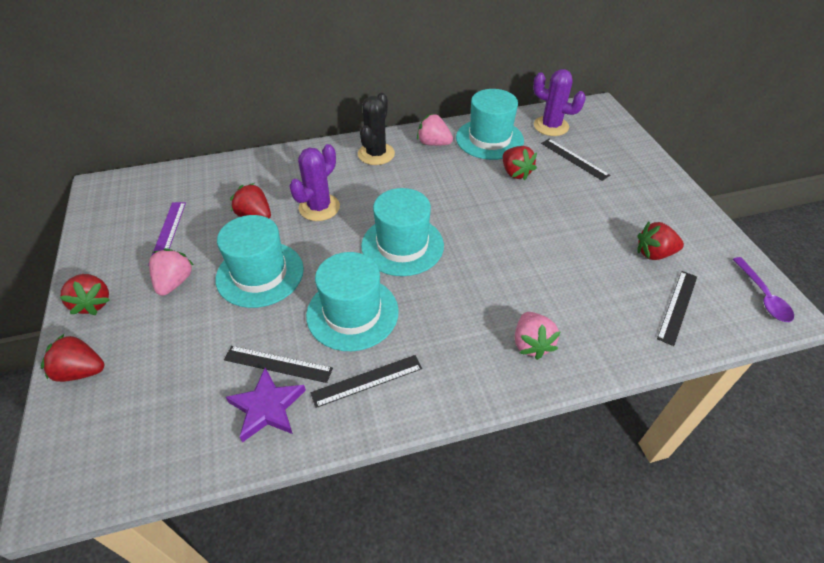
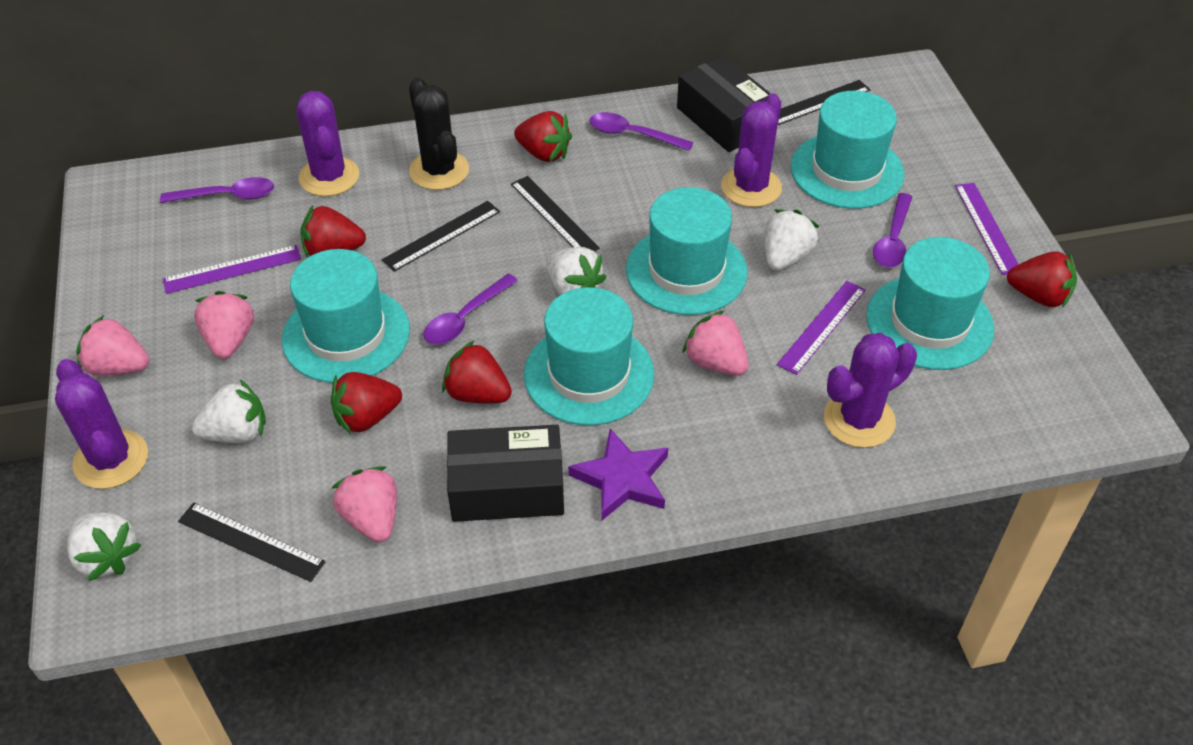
black box: 0 -> 2
pink strawberry: 3 -> 4
purple cactus: 2 -> 4
purple ruler: 1 -> 3
purple spoon: 1 -> 4
turquoise hat: 4 -> 5
white strawberry: 0 -> 4

